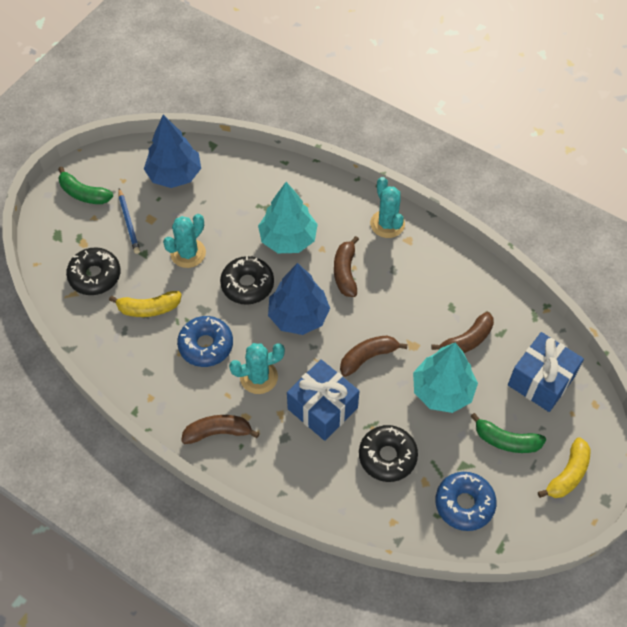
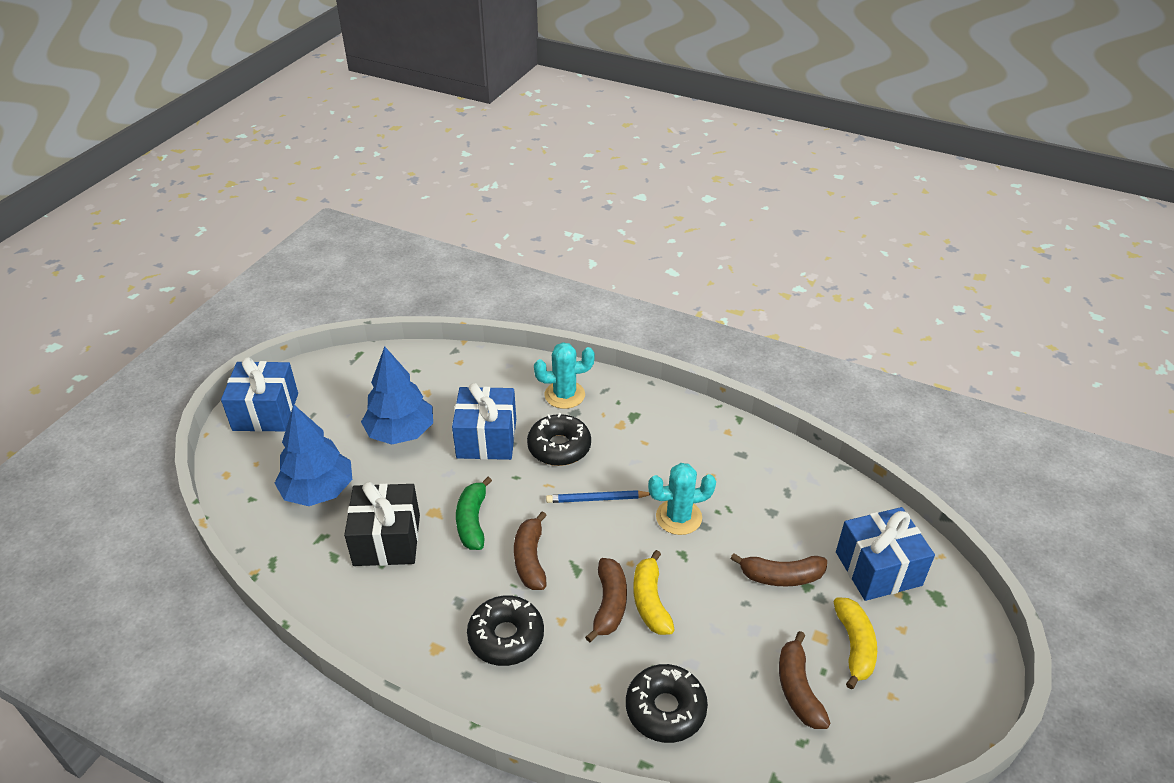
black gift: 0 -> 1
blue donut: 2 -> 0
blue gift: 2 -> 3
green banana: 2 -> 1
turquoise cactus: 3 -> 2
turquoise tree: 2 -> 0

